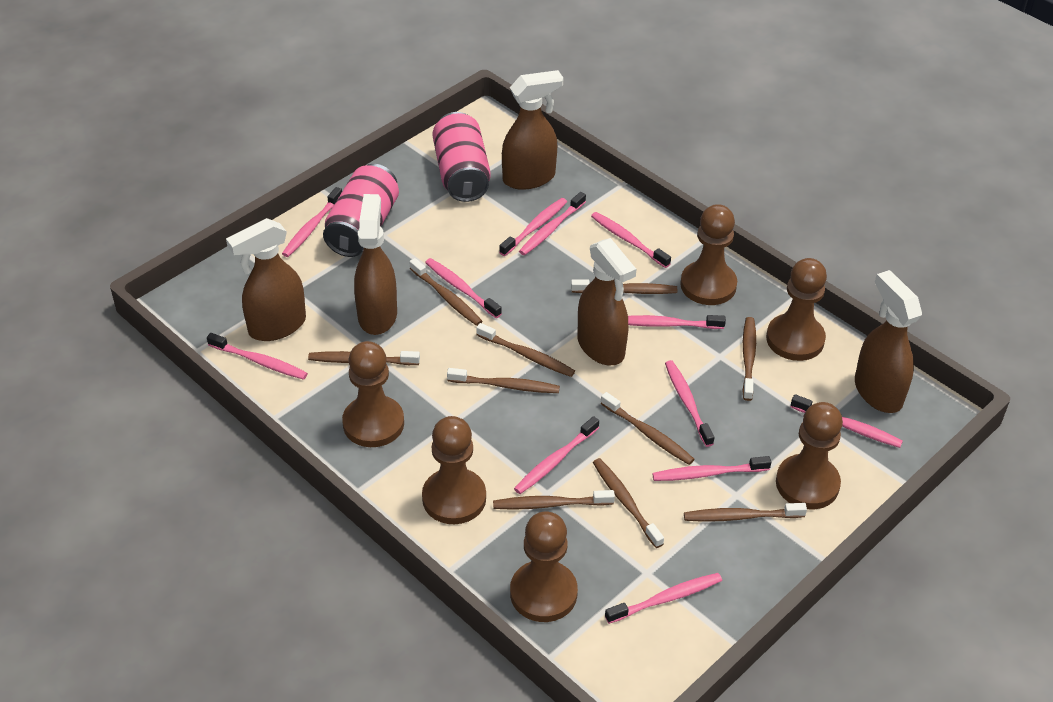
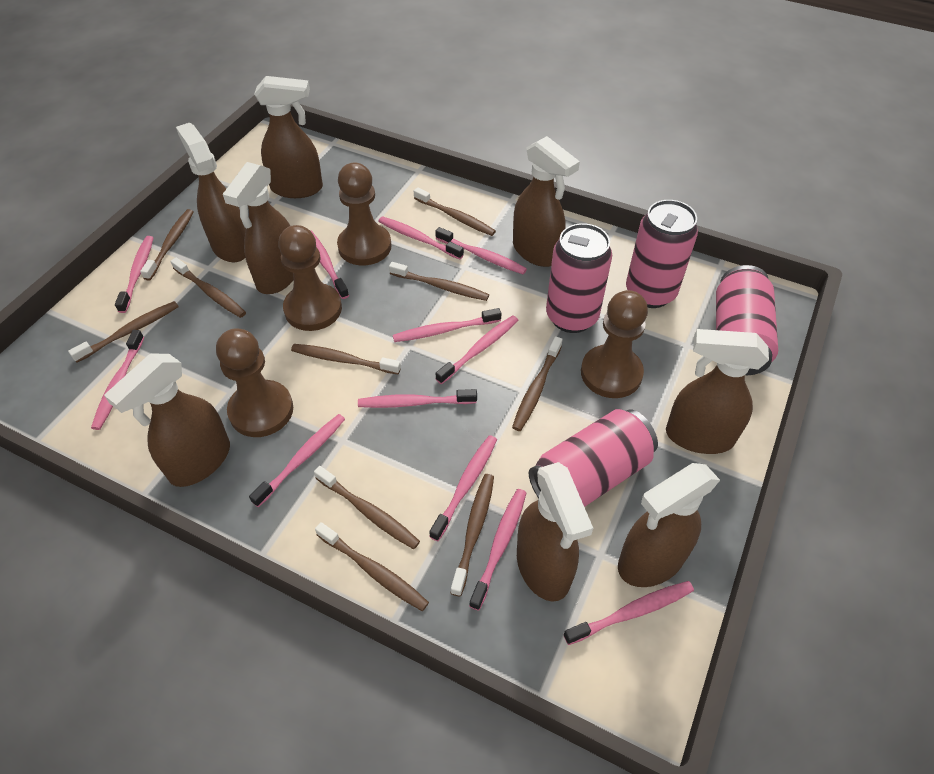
brown pawn: 6 -> 4
brown spray bottle: 5 -> 8
pink can: 2 -> 4

